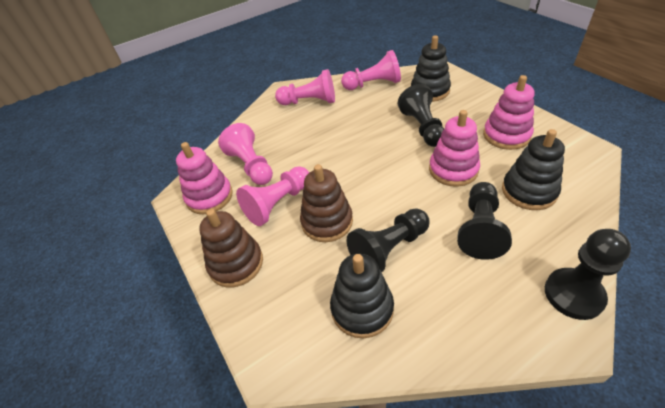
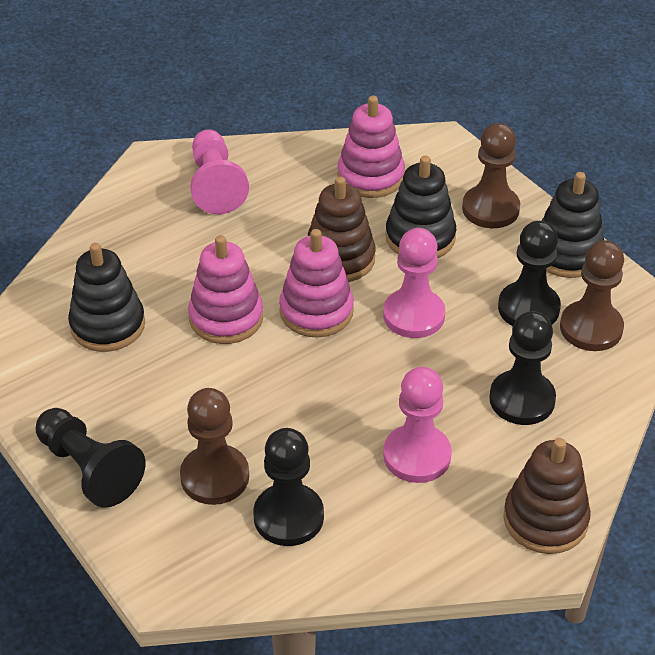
brown pawn: 0 -> 3
pink pawn: 4 -> 3

